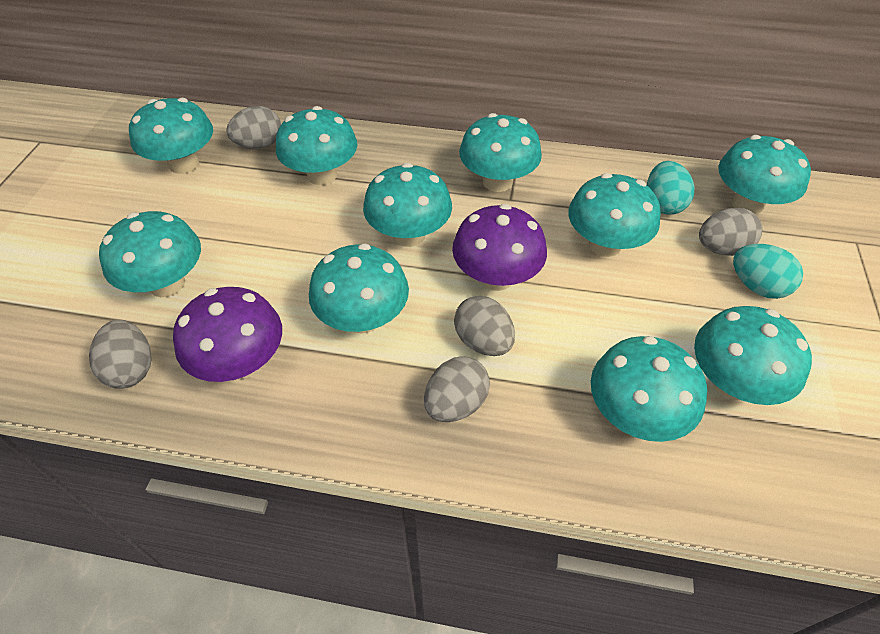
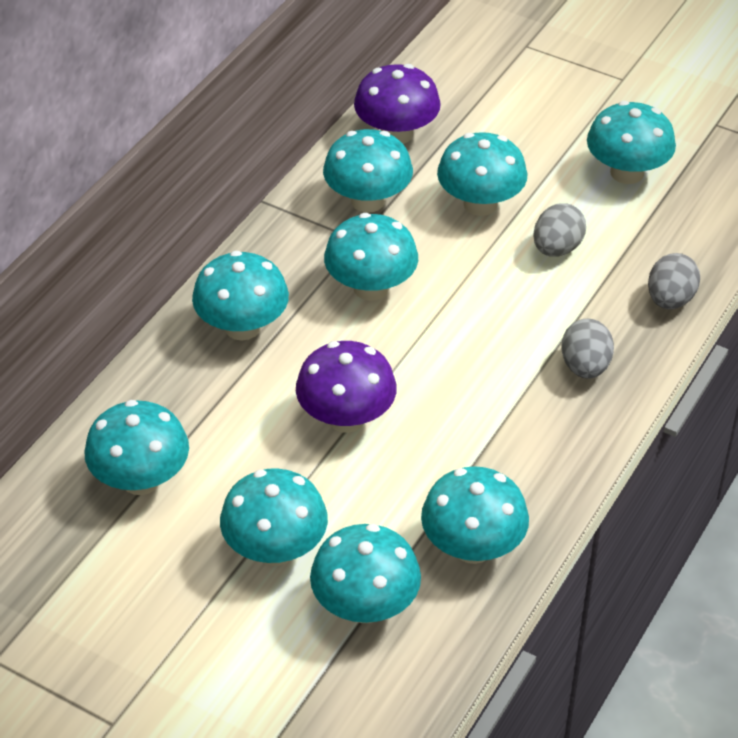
grey egg: 5 -> 3
turquoise egg: 2 -> 0
turquoise mushroom: 10 -> 9

